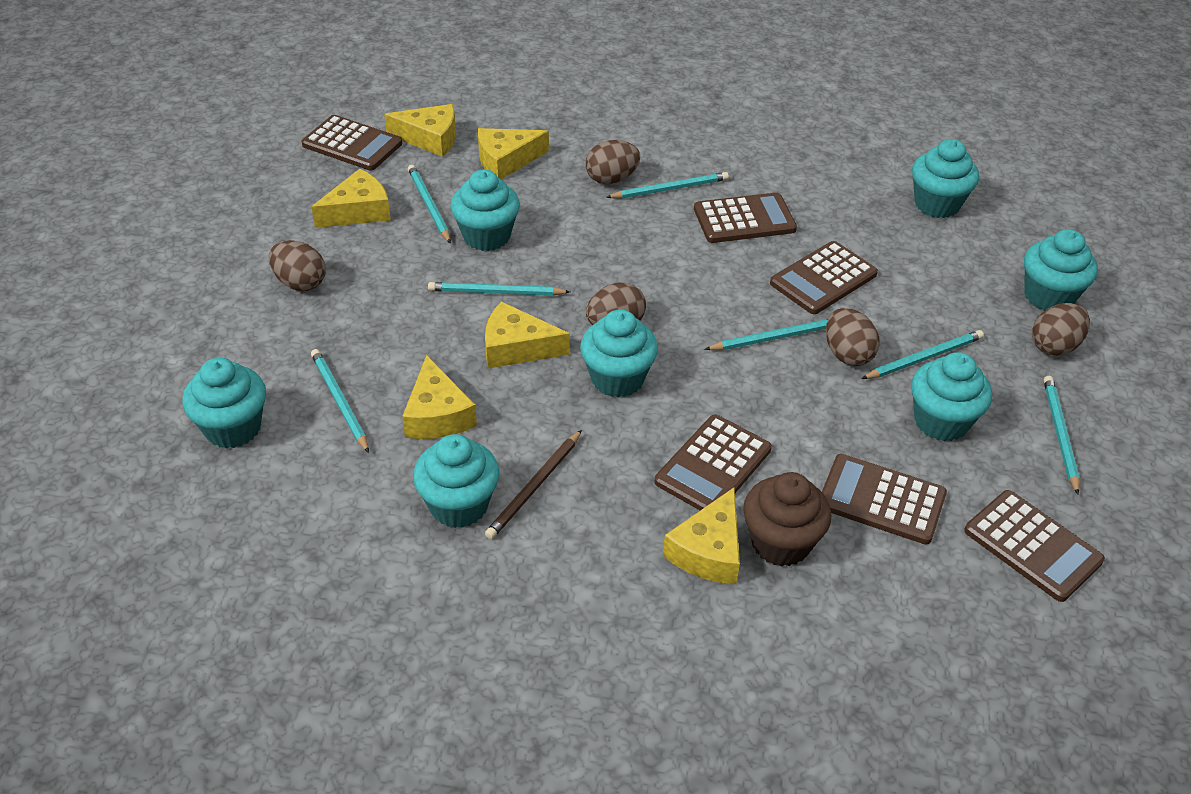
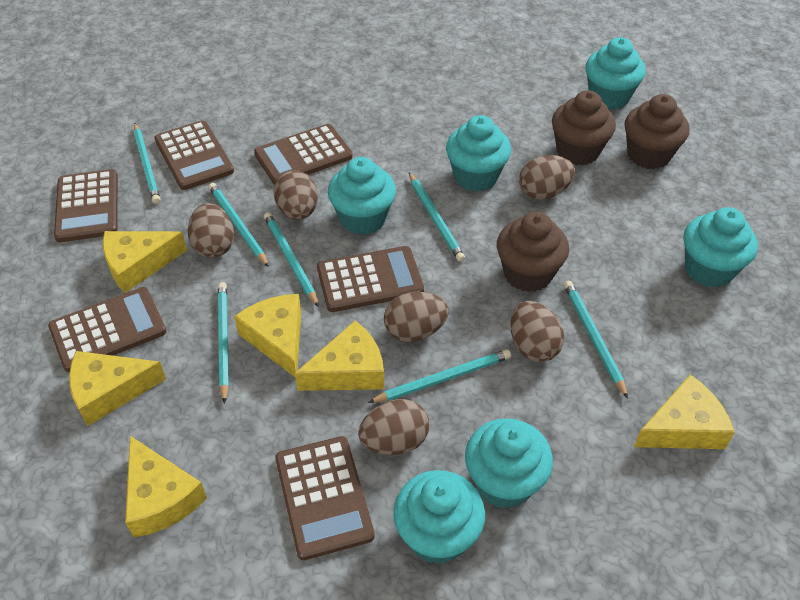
brown cupcake: 1 -> 3
brown egg: 5 -> 6
brown pencil: 1 -> 0
turquoise cupcake: 7 -> 6

